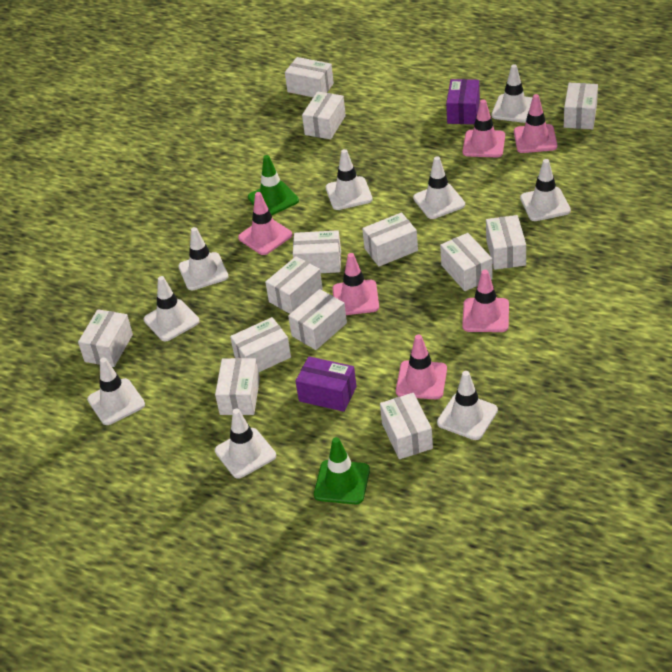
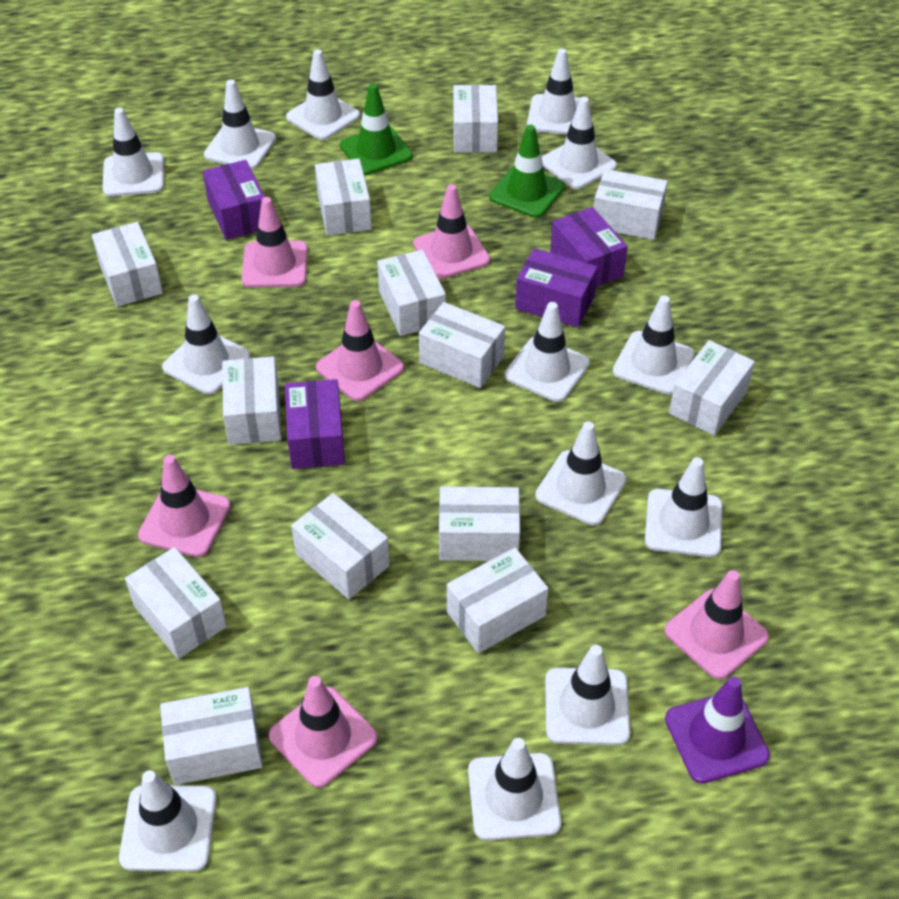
purple box: 2 -> 4
purple traffic cone: 0 -> 1
white traffic cone: 9 -> 13

